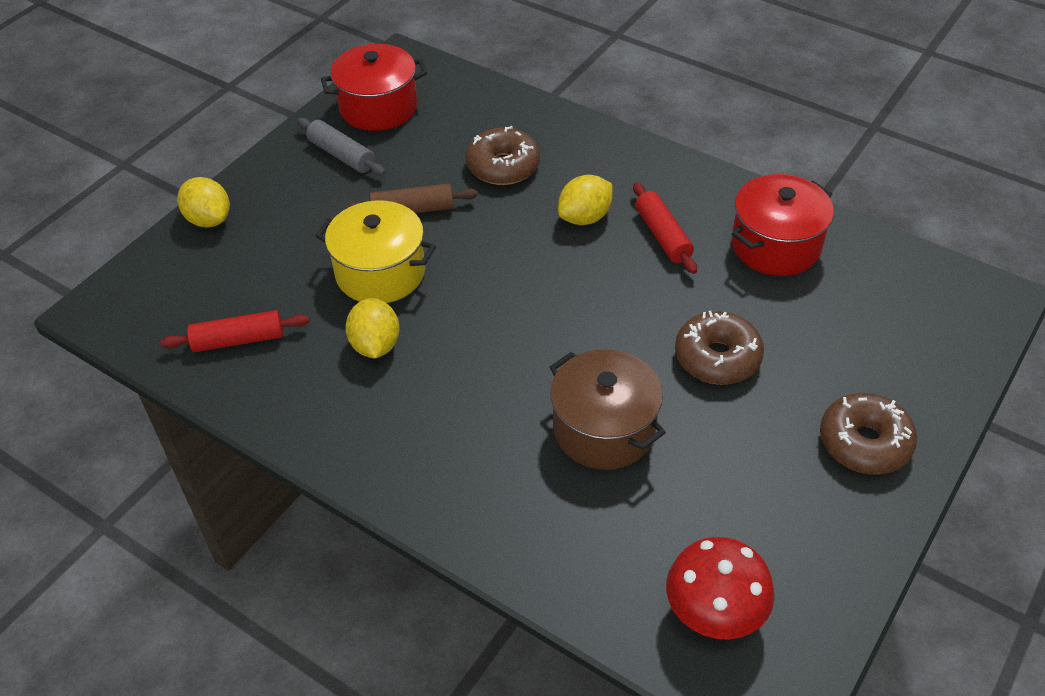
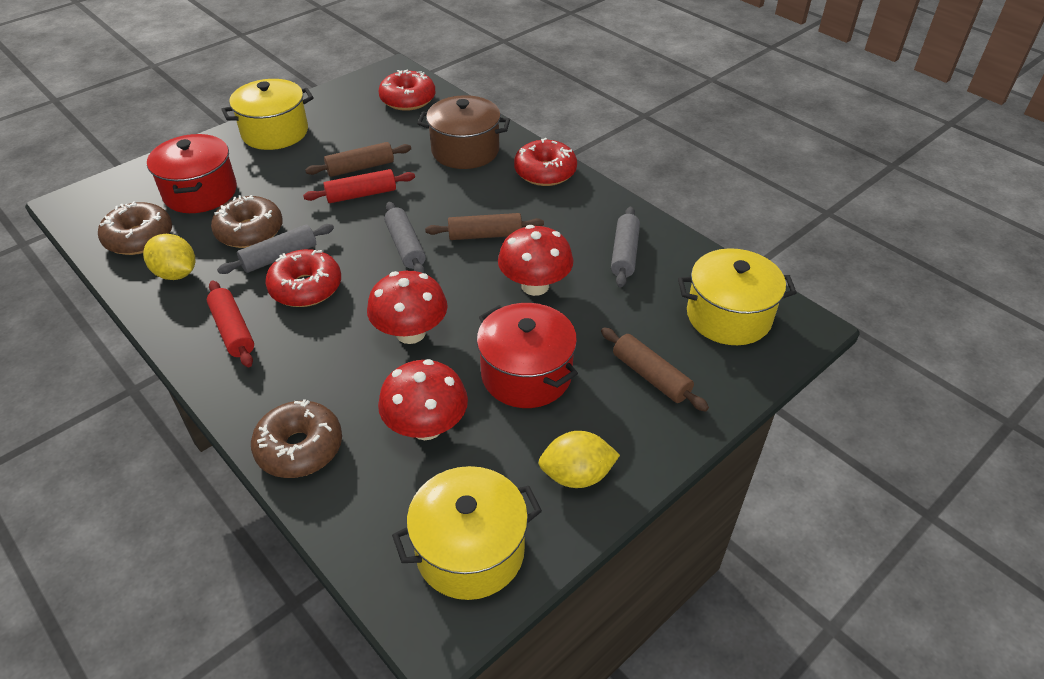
brown rolling pin: 1 -> 3
grey rolling pin: 1 -> 3
red donut: 0 -> 3
red mushroom: 1 -> 3
yellow lemon: 3 -> 2
yellow pot: 1 -> 3

